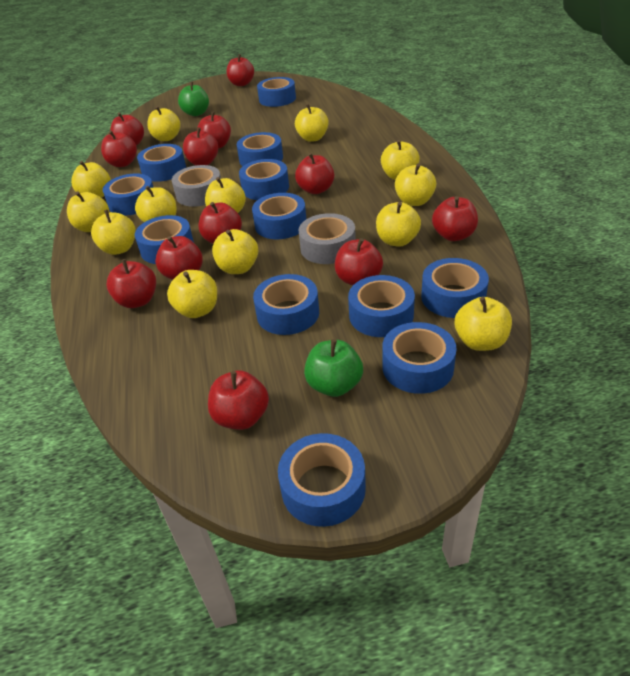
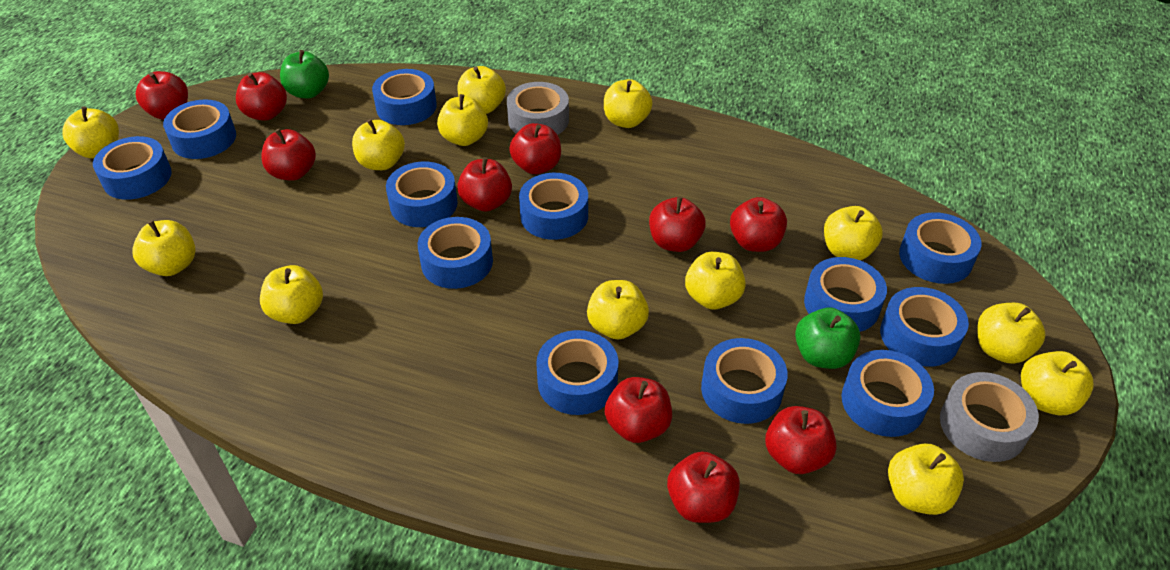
red apple: 12 -> 10

